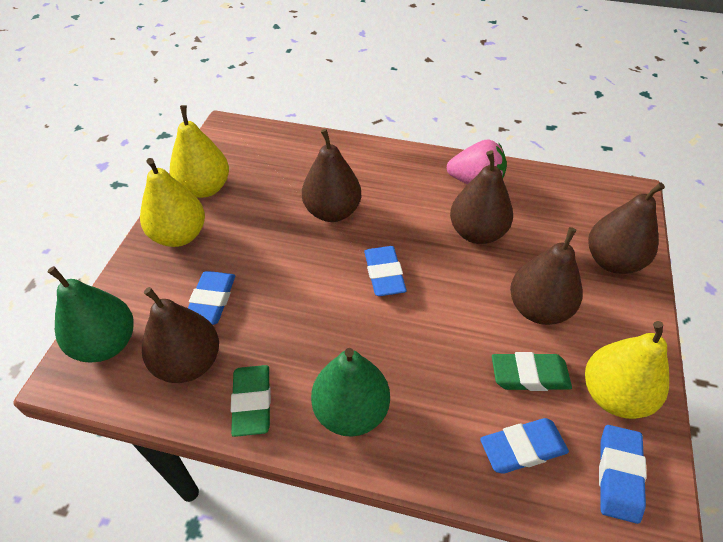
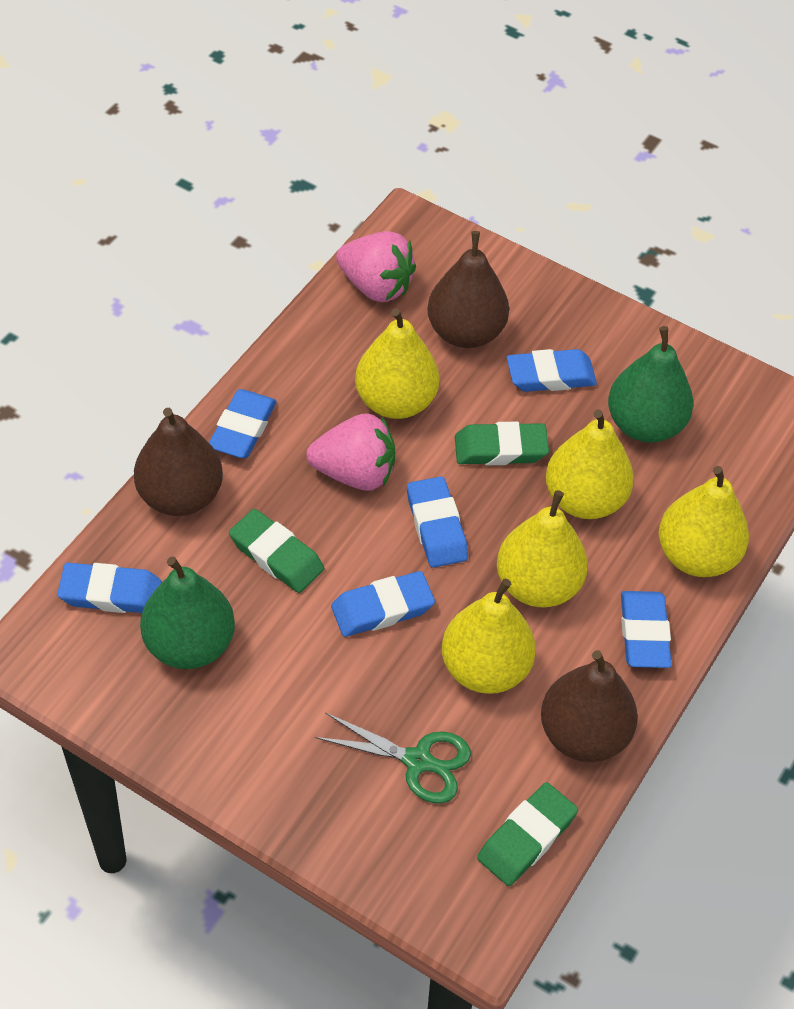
blue eraser: 4 -> 6
brown pear: 5 -> 3
green eraser: 2 -> 3
green scissors: 0 -> 1
pink strawberry: 1 -> 2
yellow pear: 3 -> 5

